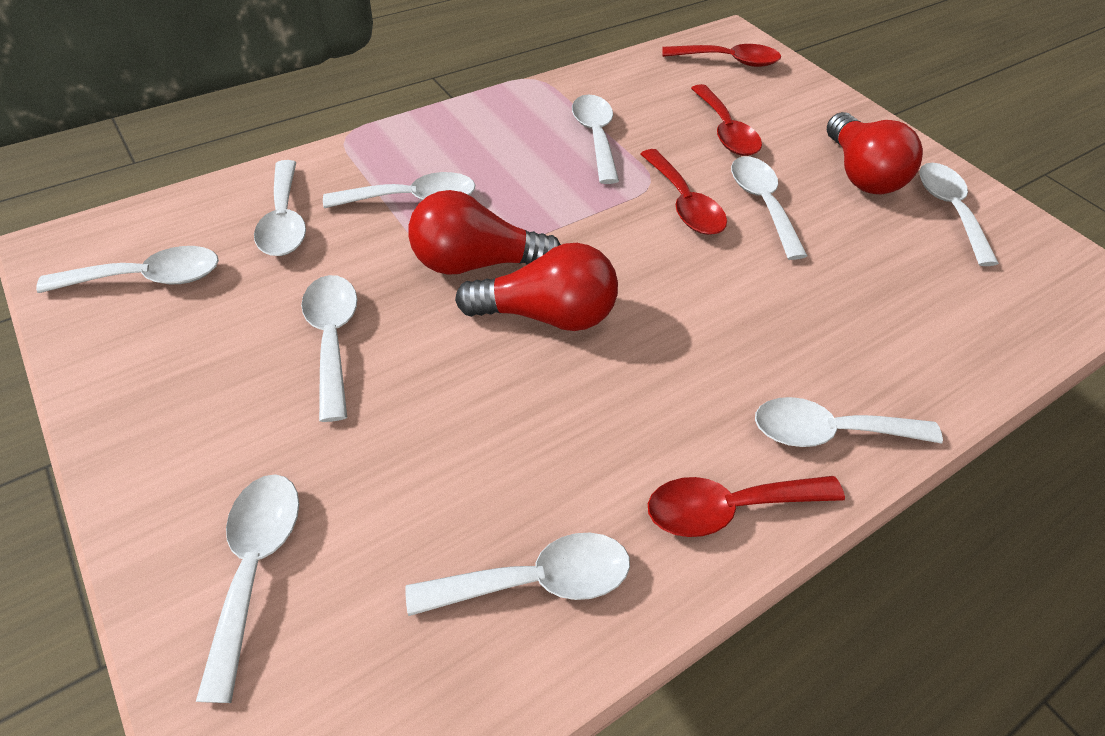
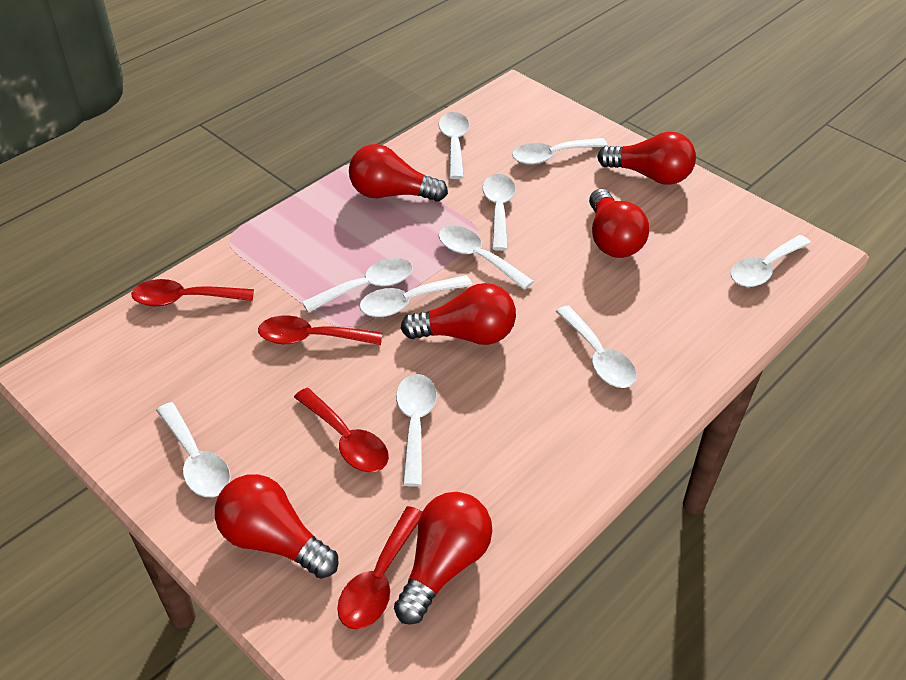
red light bulb: 3 -> 6

